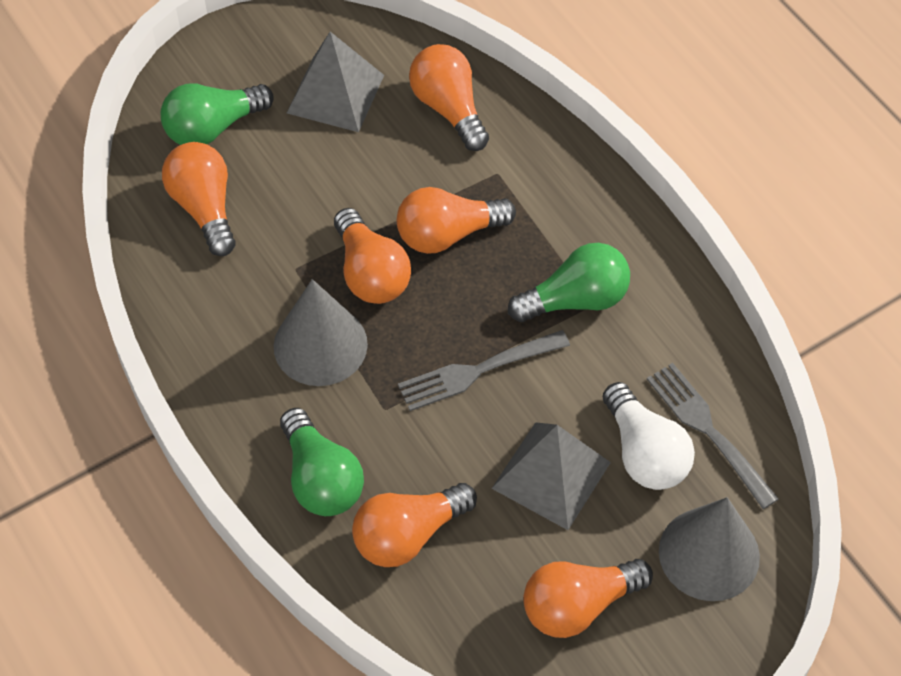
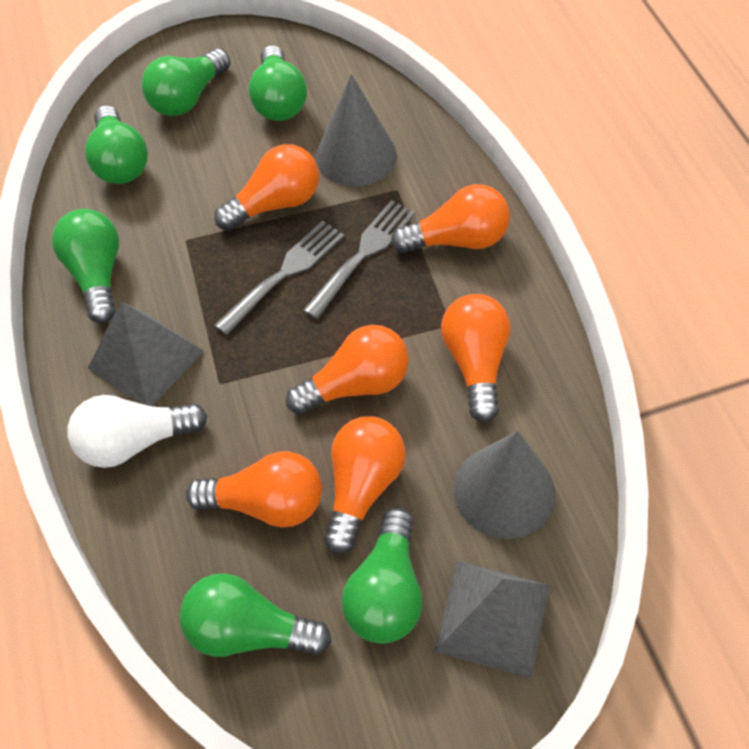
green light bulb: 3 -> 6

